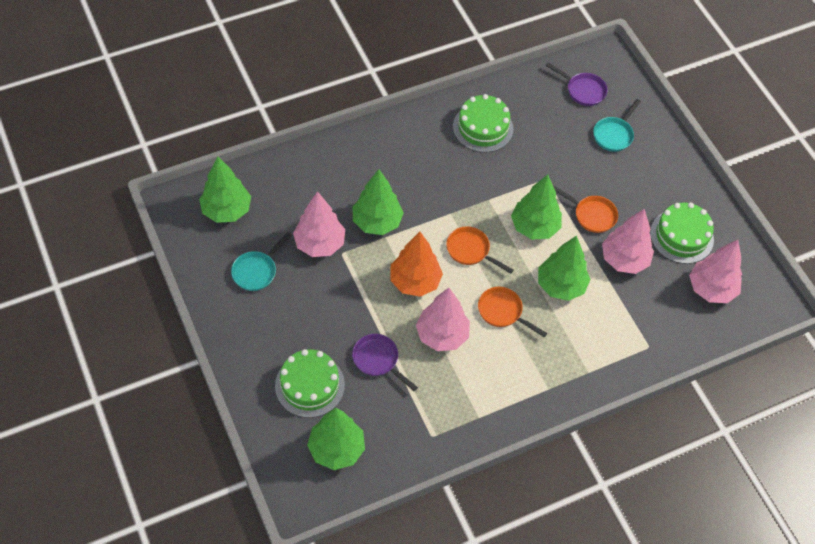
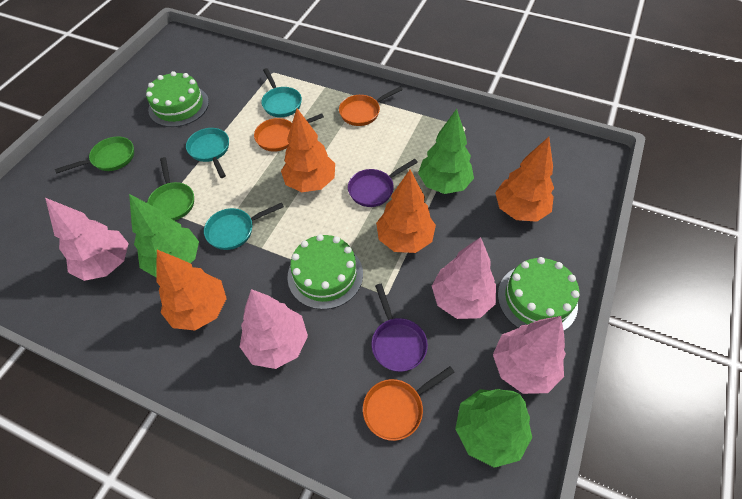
green pan: 0 -> 2
green tree: 5 -> 3
orange tree: 1 -> 4
turquoise pan: 2 -> 3

